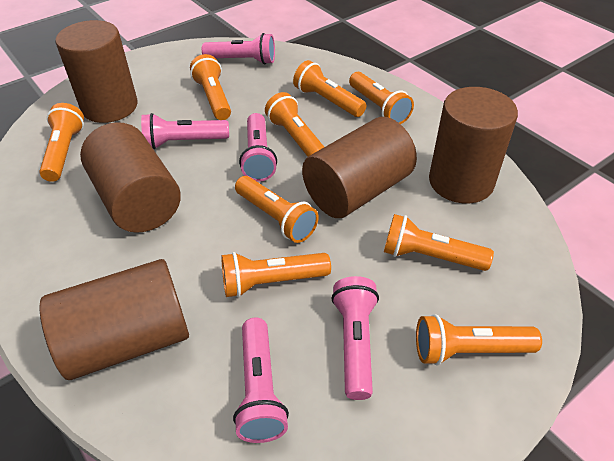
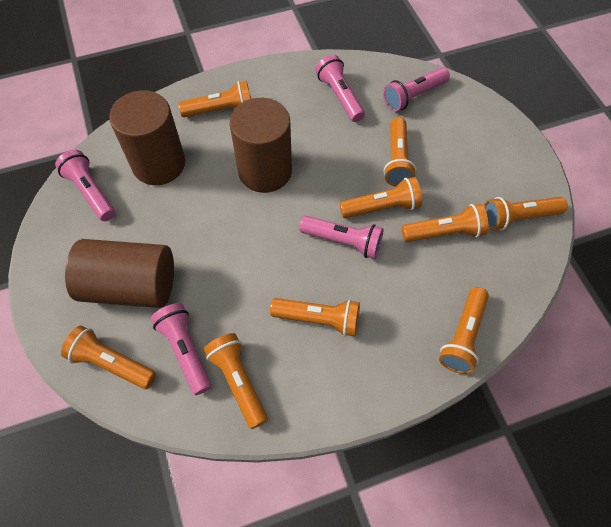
brown cylinder: 5 -> 3

